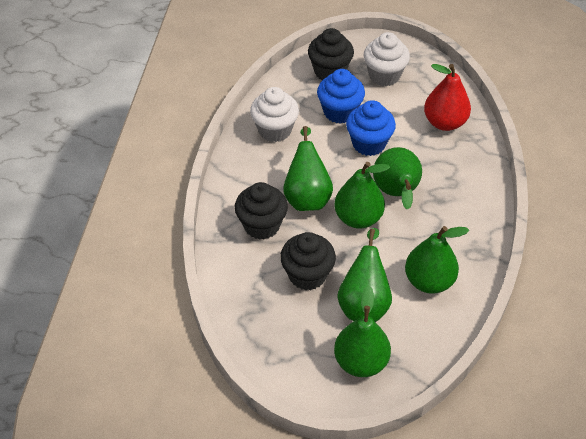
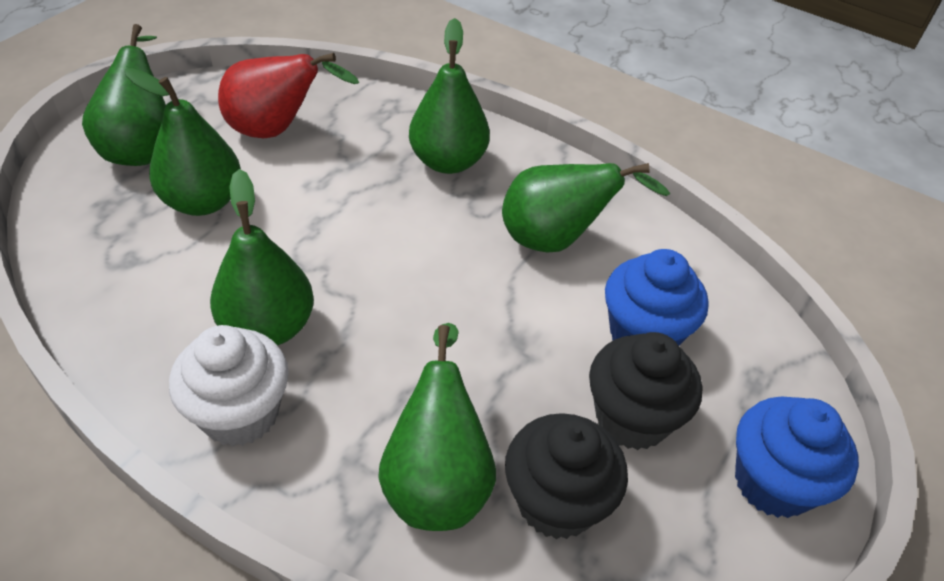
black cupcake: 3 -> 2
white cupcake: 2 -> 1

